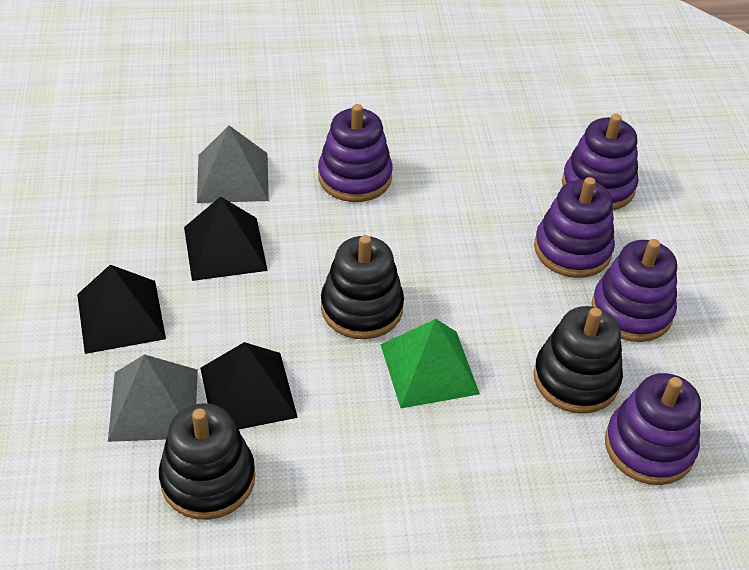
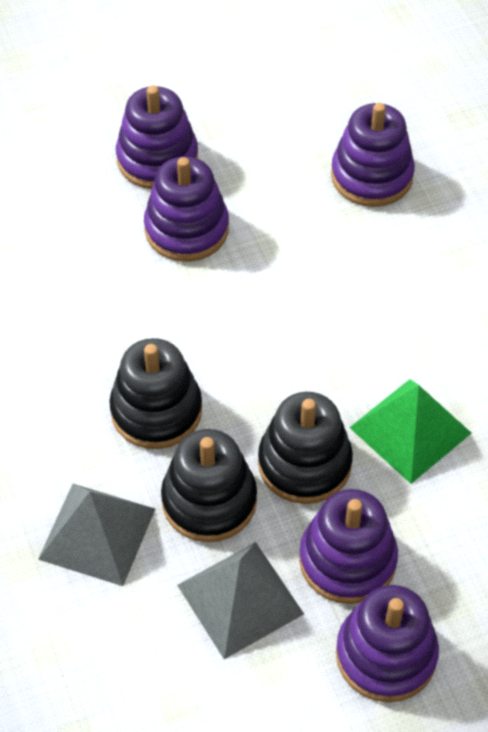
black pyramid: 3 -> 0

